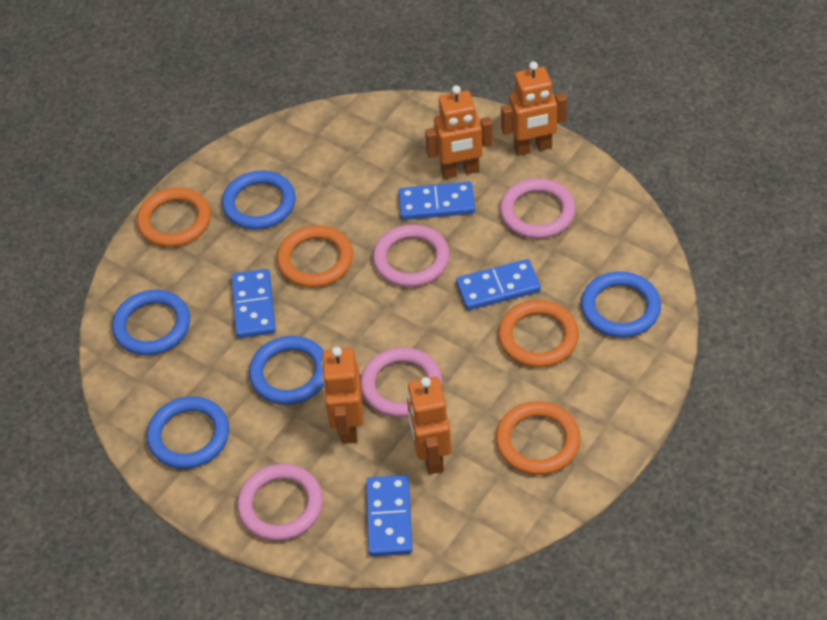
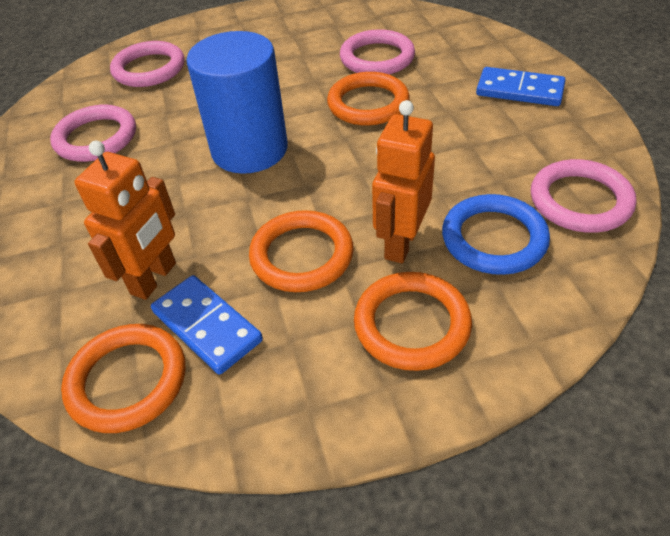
blue cylinder: 0 -> 1
blue domino: 4 -> 2
blue ring: 5 -> 1
orange robot: 4 -> 2

